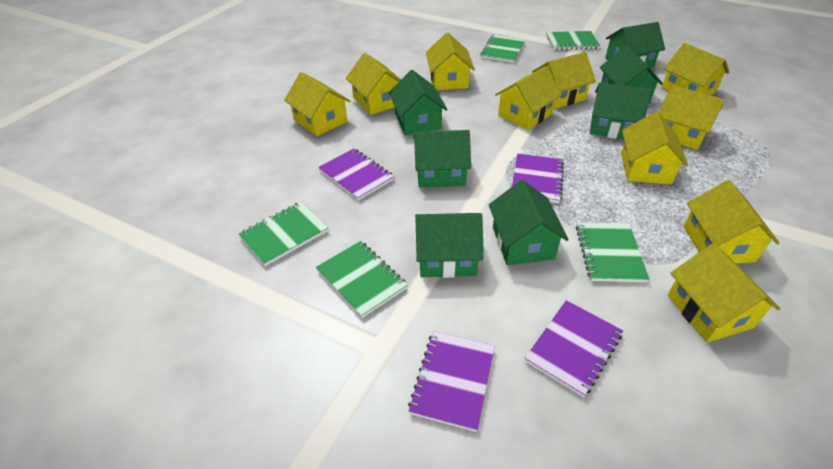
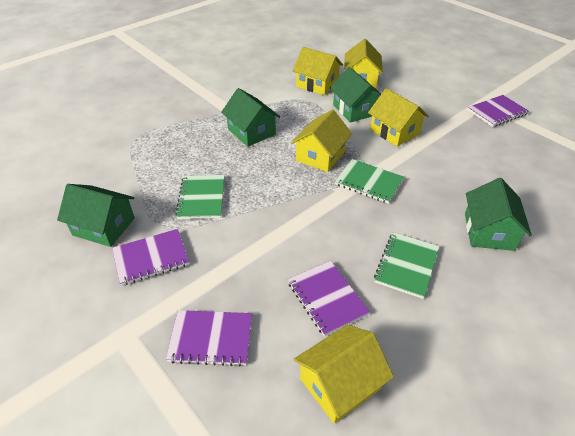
green house: 7 -> 4
green notebook: 5 -> 3
yellow house: 10 -> 5

